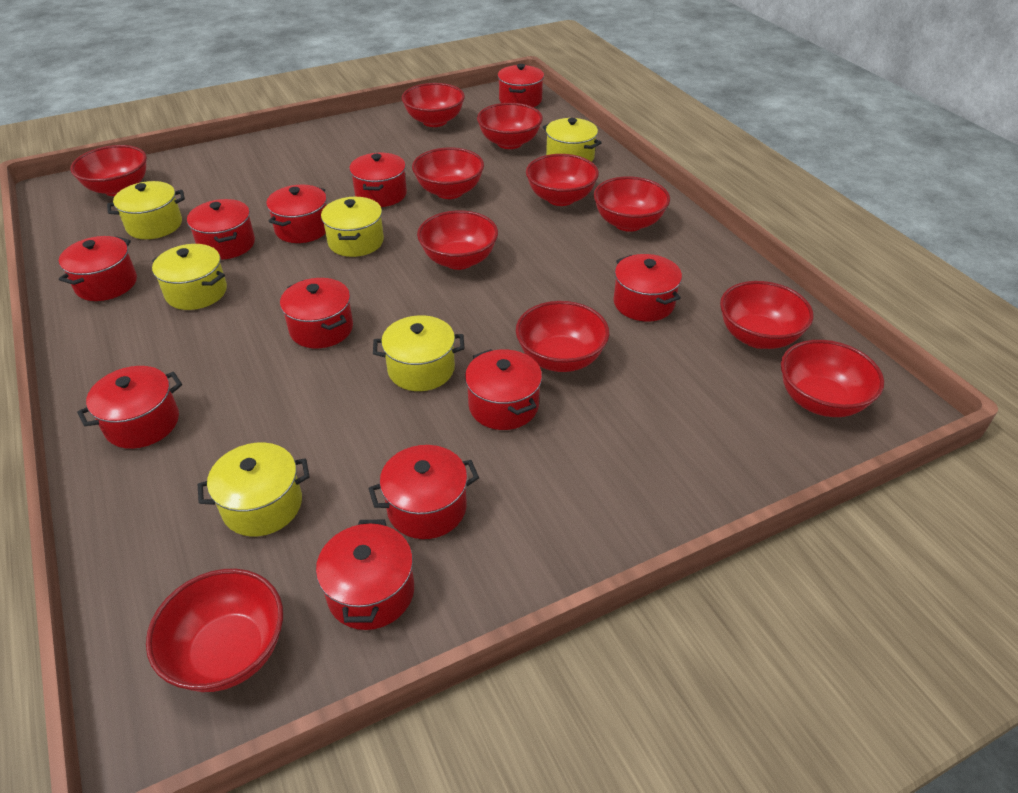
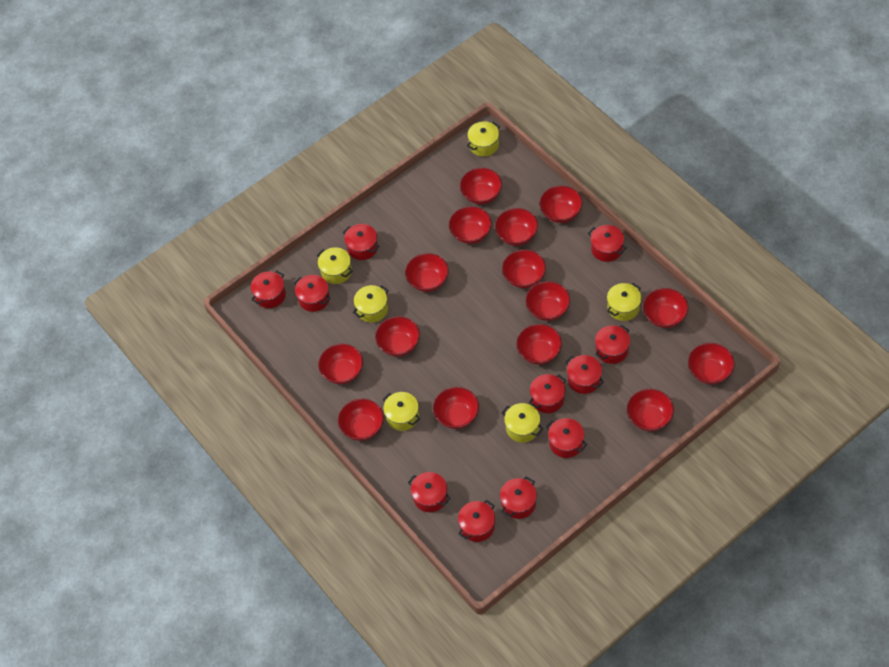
red bowl: 11 -> 15

